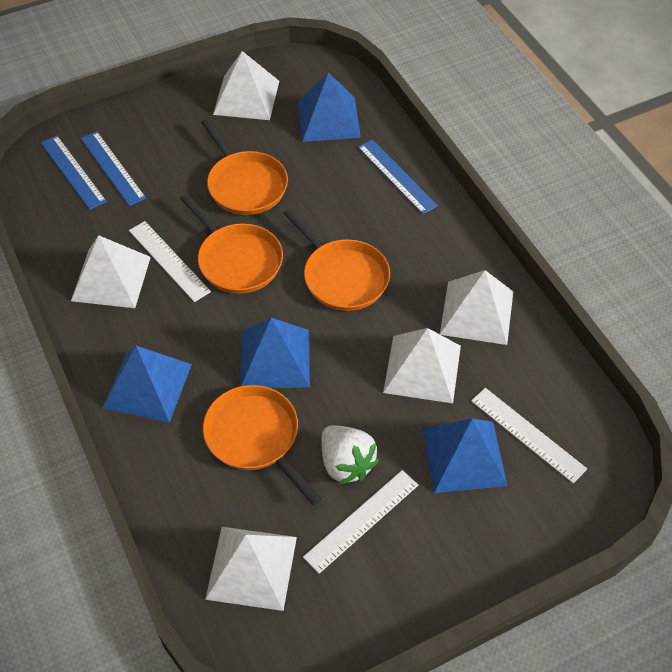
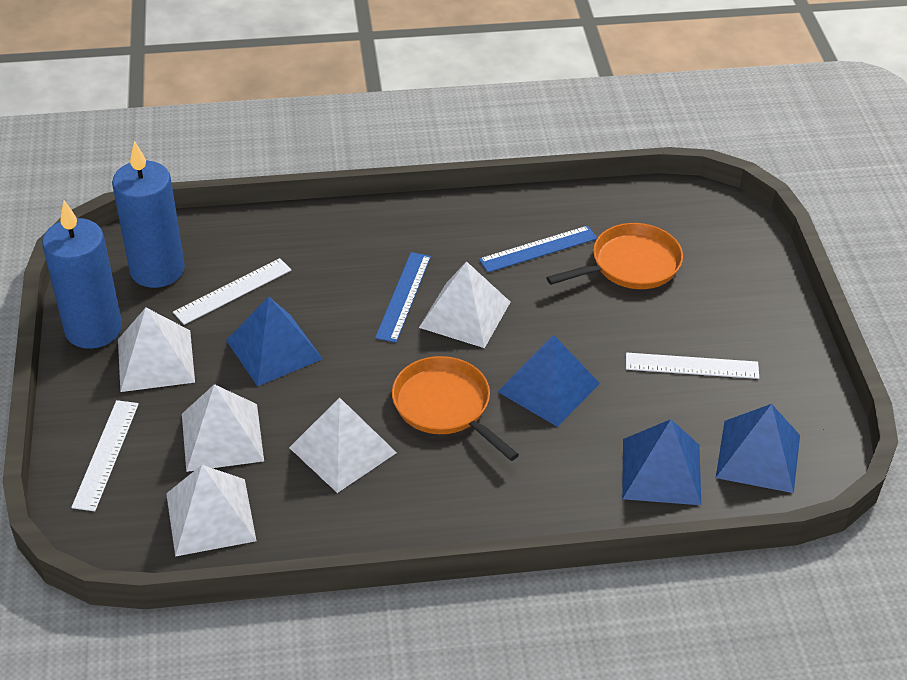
blue candle: 0 -> 2
blue ruler: 3 -> 2
orange pan: 4 -> 2
white strawberry: 1 -> 0

